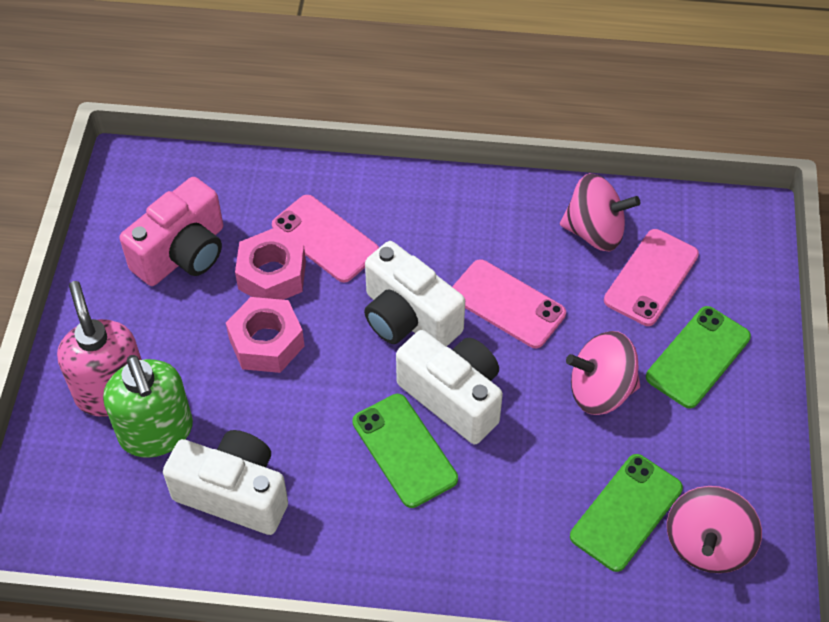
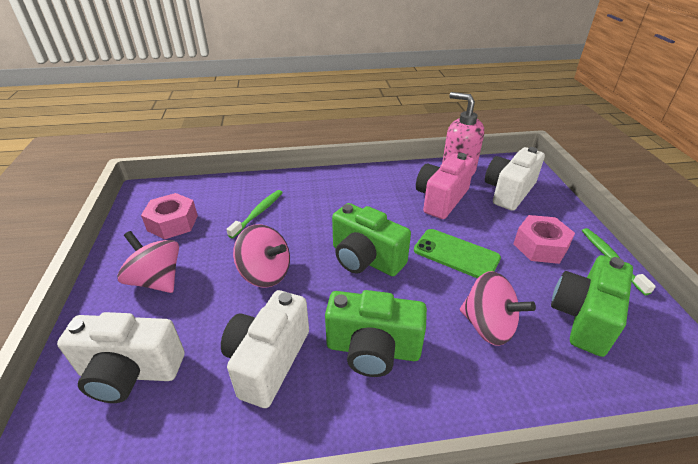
green camera: 0 -> 3
green phone: 3 -> 1
green soap dispenser: 1 -> 0
green toothbrush: 0 -> 2
pink phone: 3 -> 0

